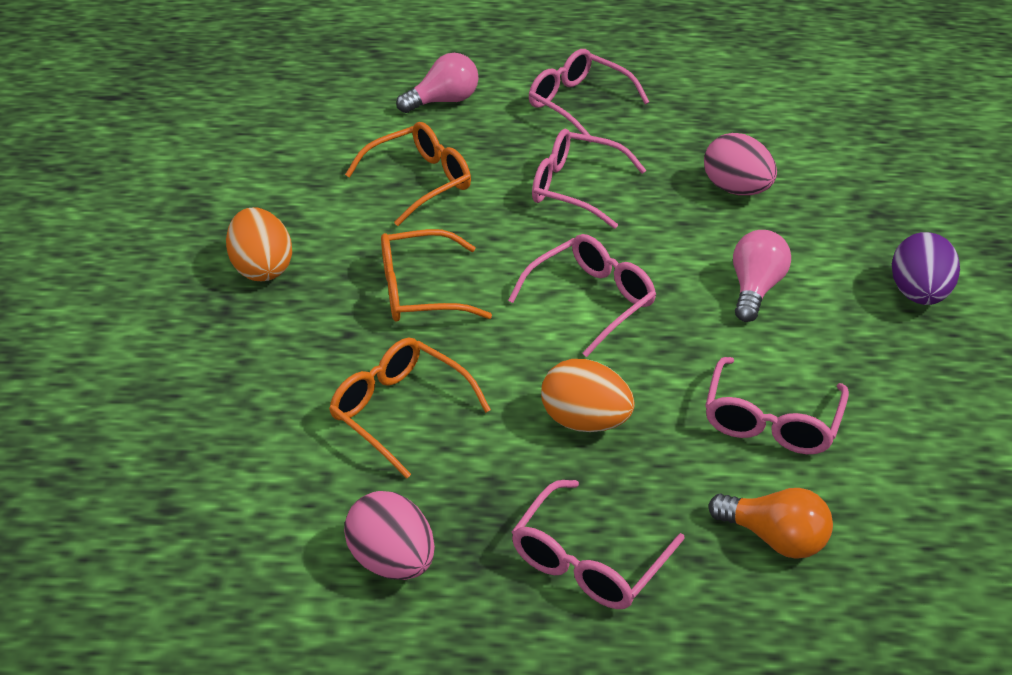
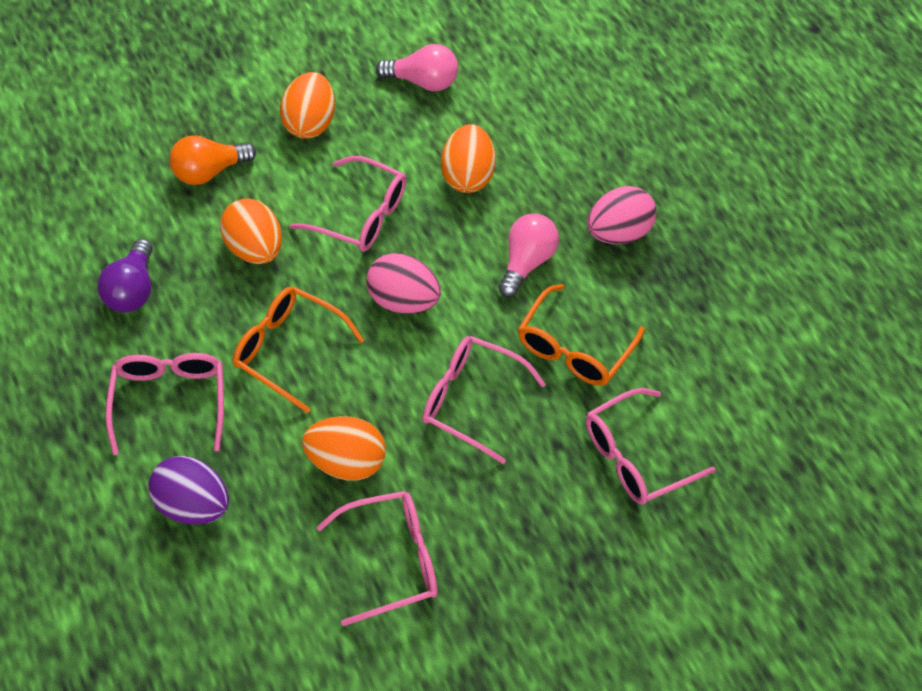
orange egg: 2 -> 4
orange glasses: 3 -> 2
purple light bulb: 0 -> 1

